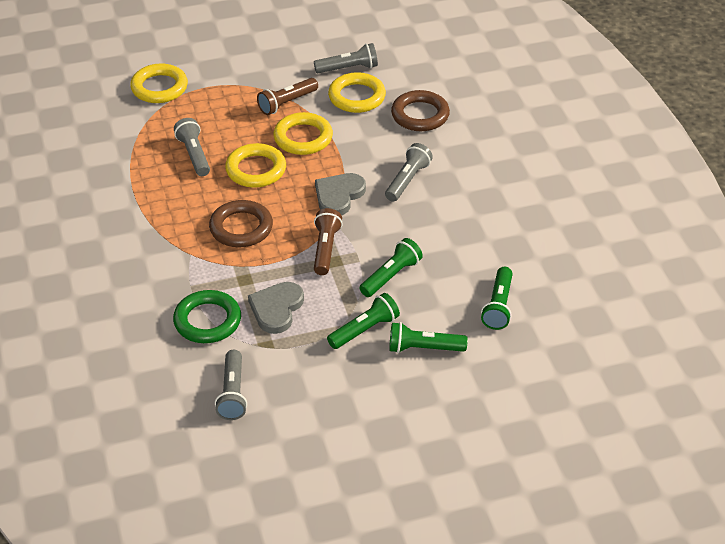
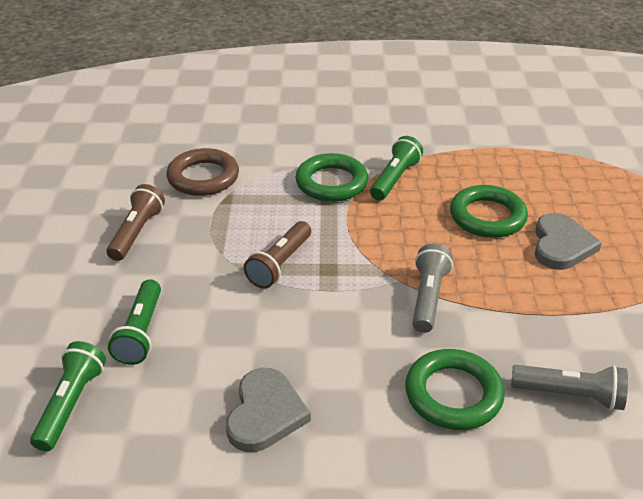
brown ring: 2 -> 1
green flashlight: 4 -> 3
green ring: 1 -> 3
grey flashlight: 4 -> 2
yellow ring: 4 -> 0

